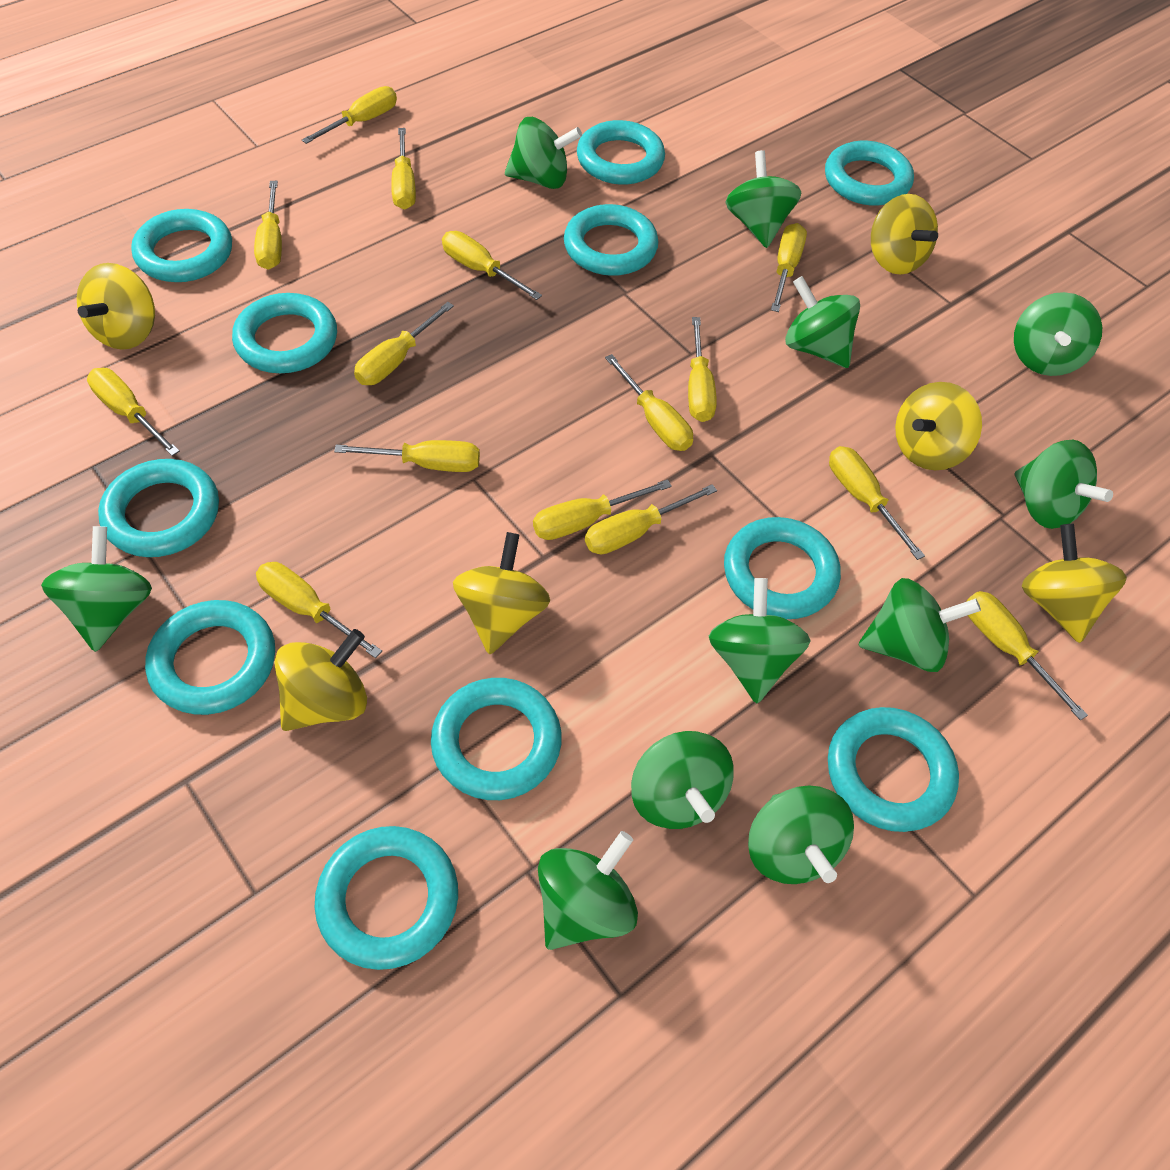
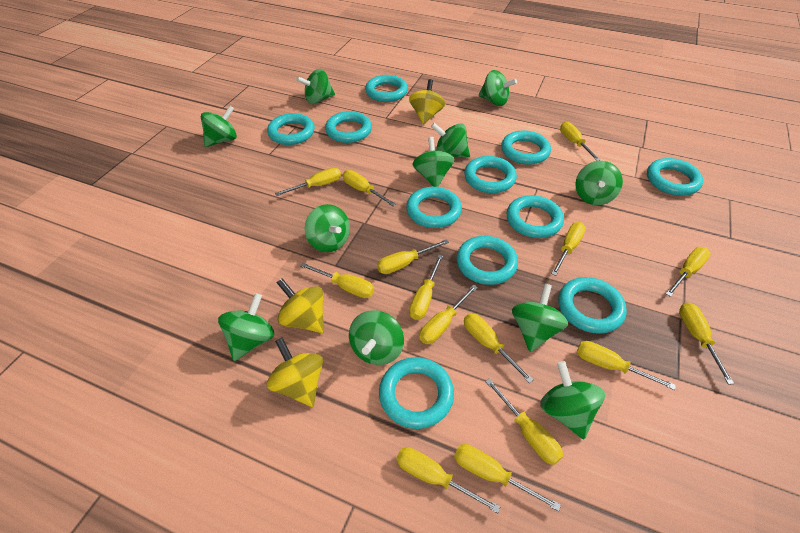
yellow spinning top: 6 -> 3

